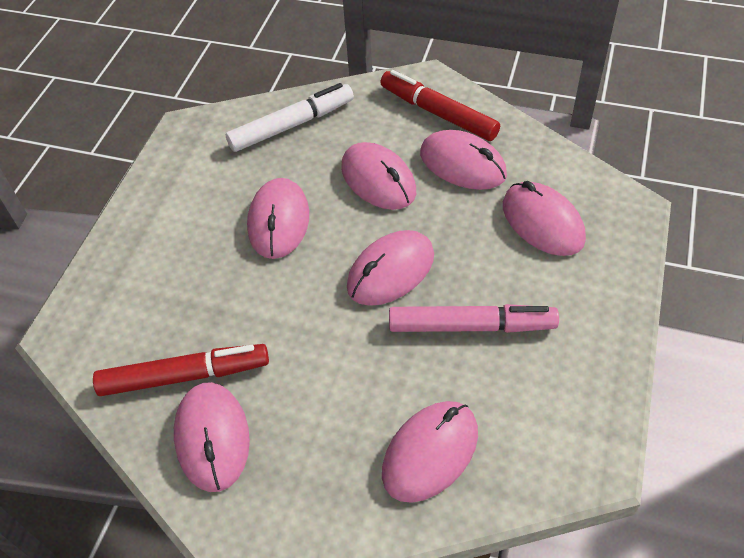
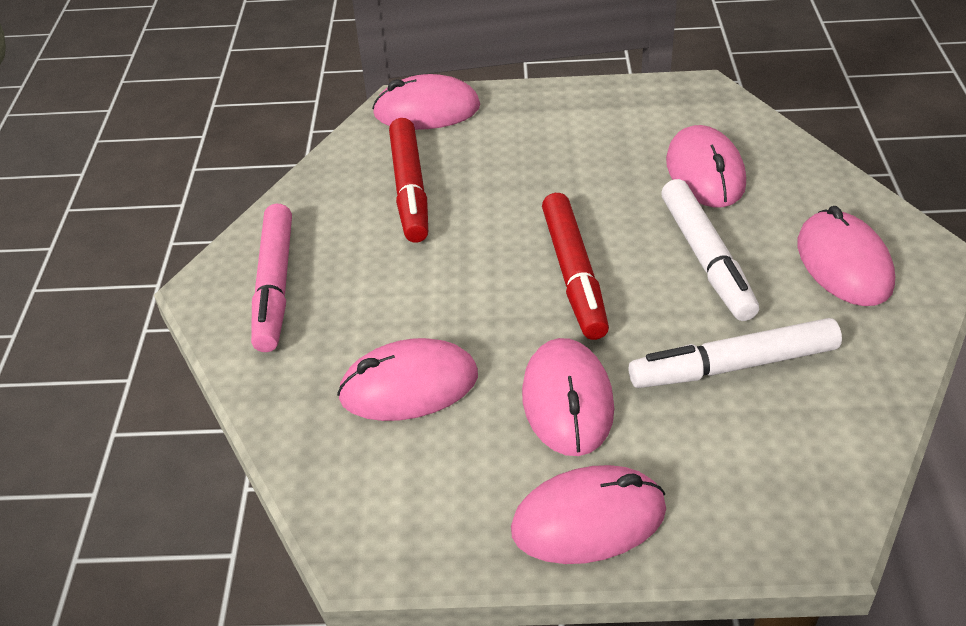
pink mouse: 7 -> 6
white marker: 1 -> 2

